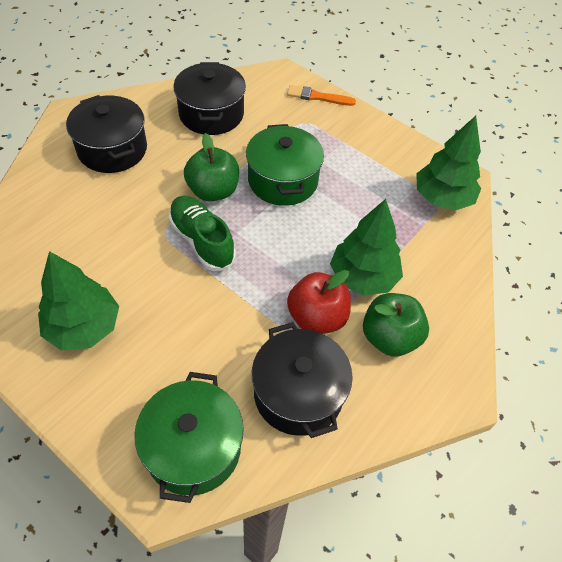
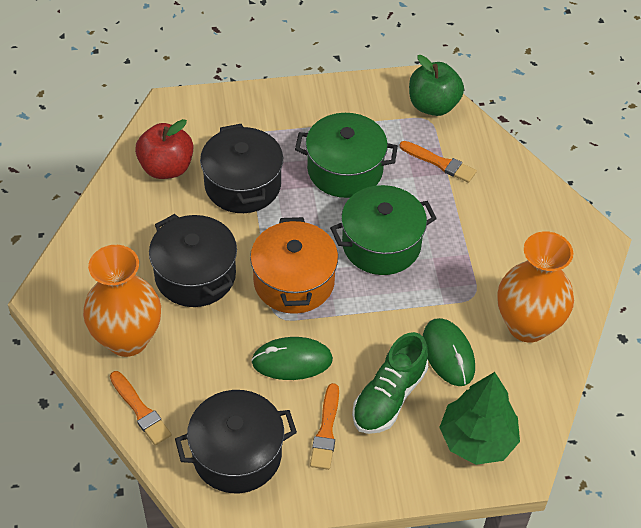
green apple: 2 -> 1
green mouse: 0 -> 2
green tree: 3 -> 1
orange brush: 1 -> 3
orange pot: 0 -> 1
orange vase: 0 -> 2

